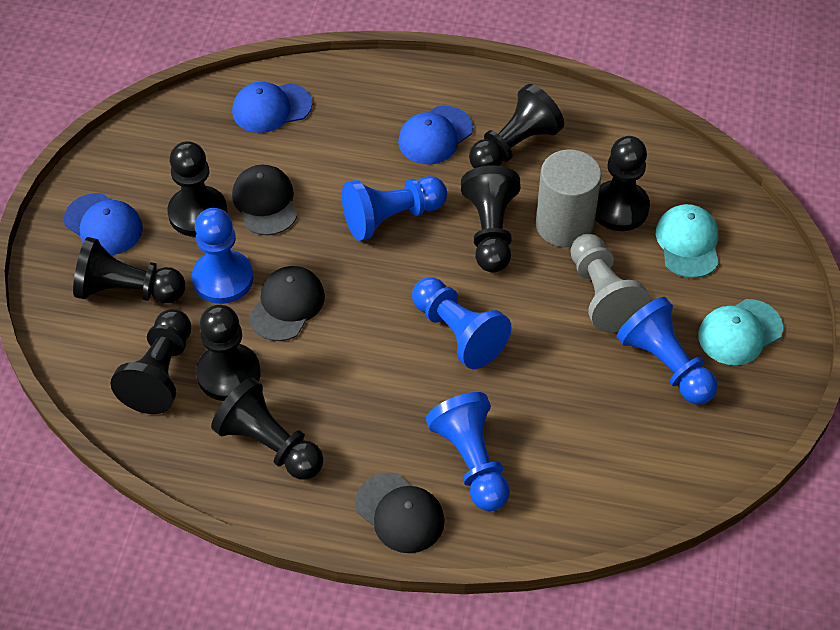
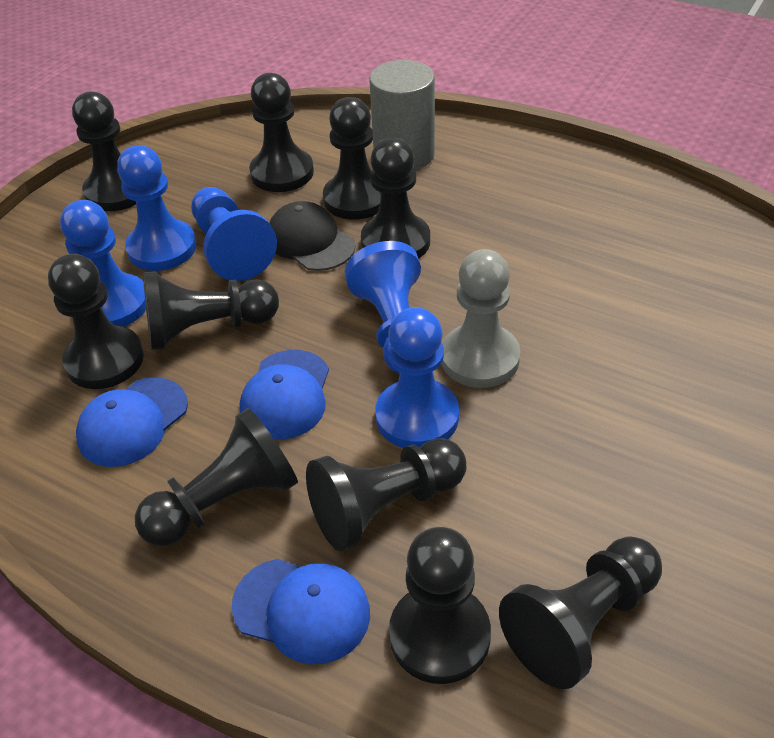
black cap: 3 -> 1
black pawn: 8 -> 10
turquoise cap: 2 -> 0

